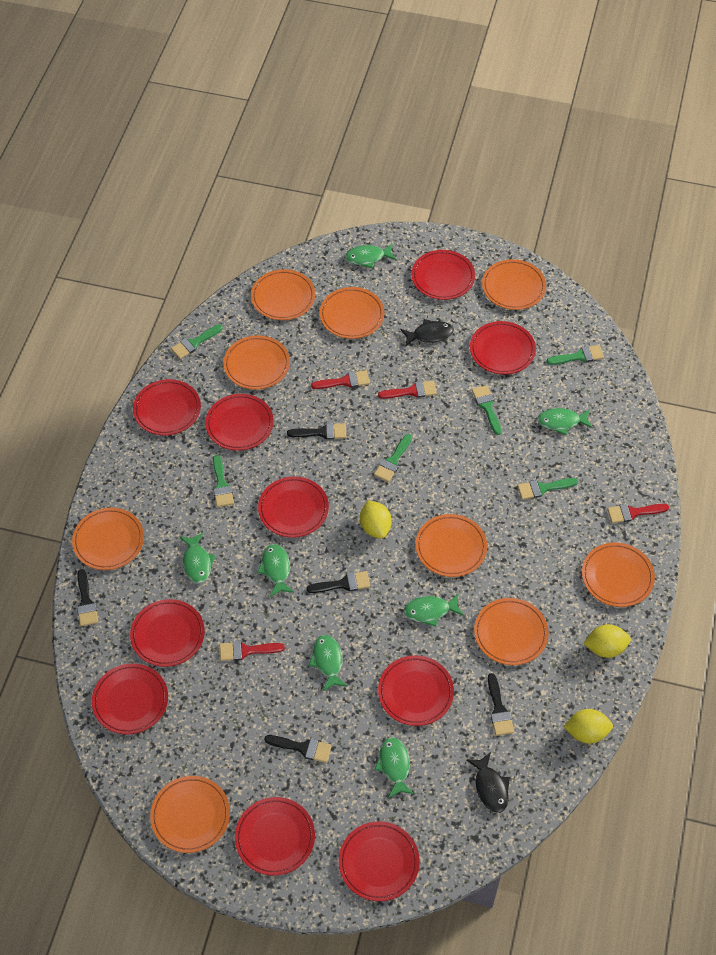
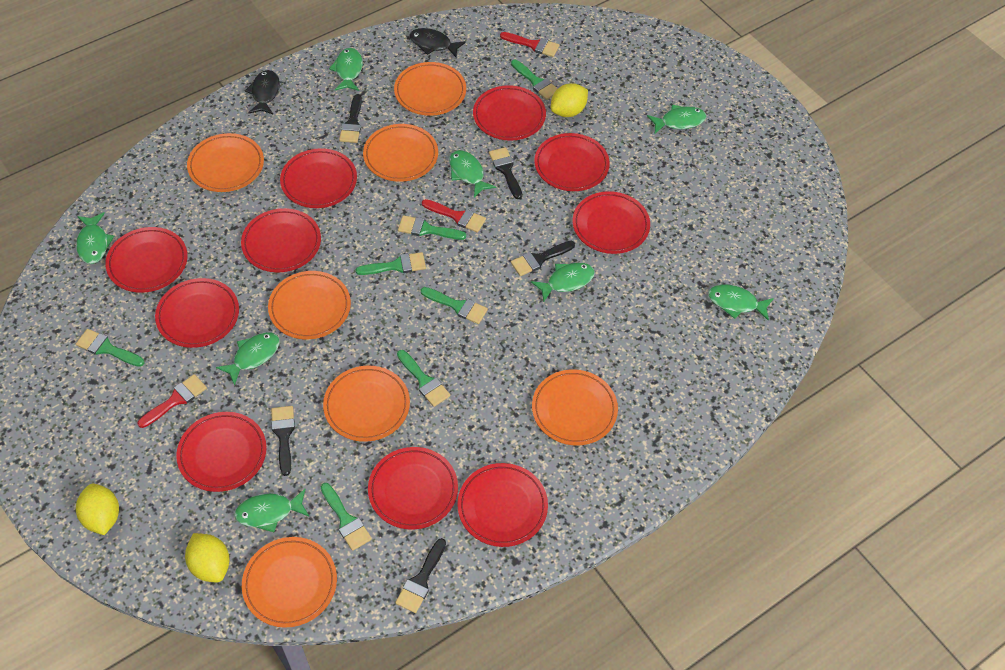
green brush: 6 -> 7
green fish: 7 -> 8
orange plate: 9 -> 7
red brush: 4 -> 3

